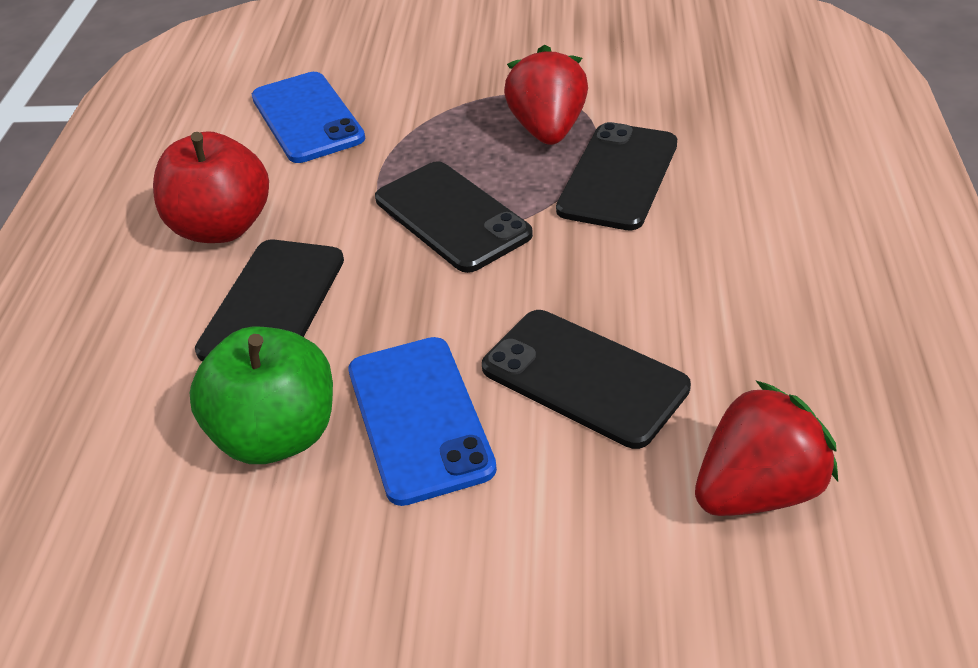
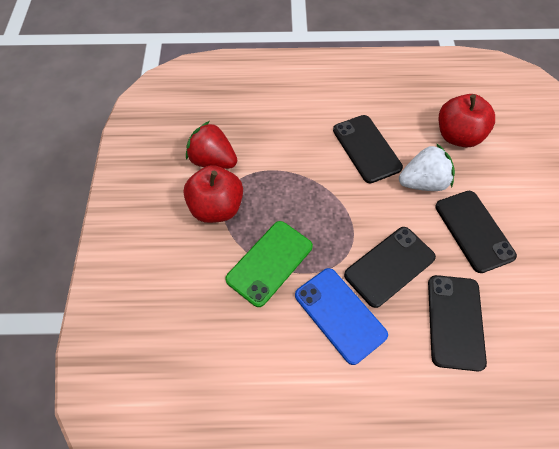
blue phone: 2 -> 1
green apple: 1 -> 0
green phone: 0 -> 1
red apple: 1 -> 2
red strawberry: 2 -> 1
white strawberry: 0 -> 1

